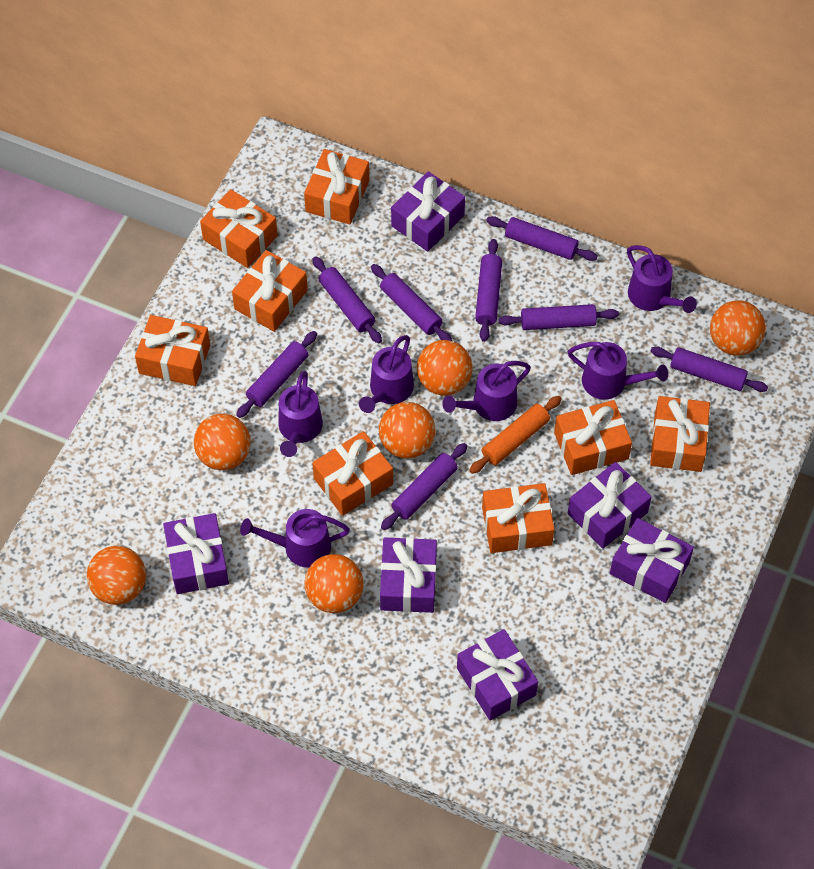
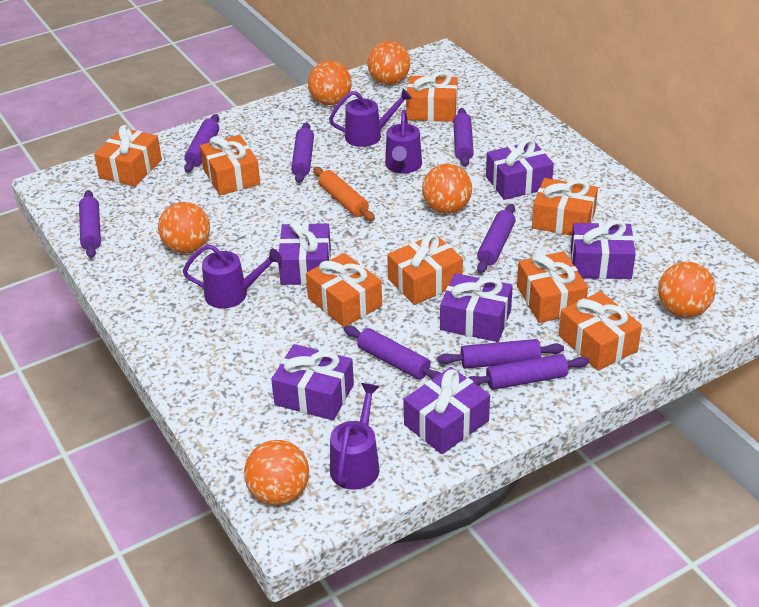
purple watering can: 6 -> 4

